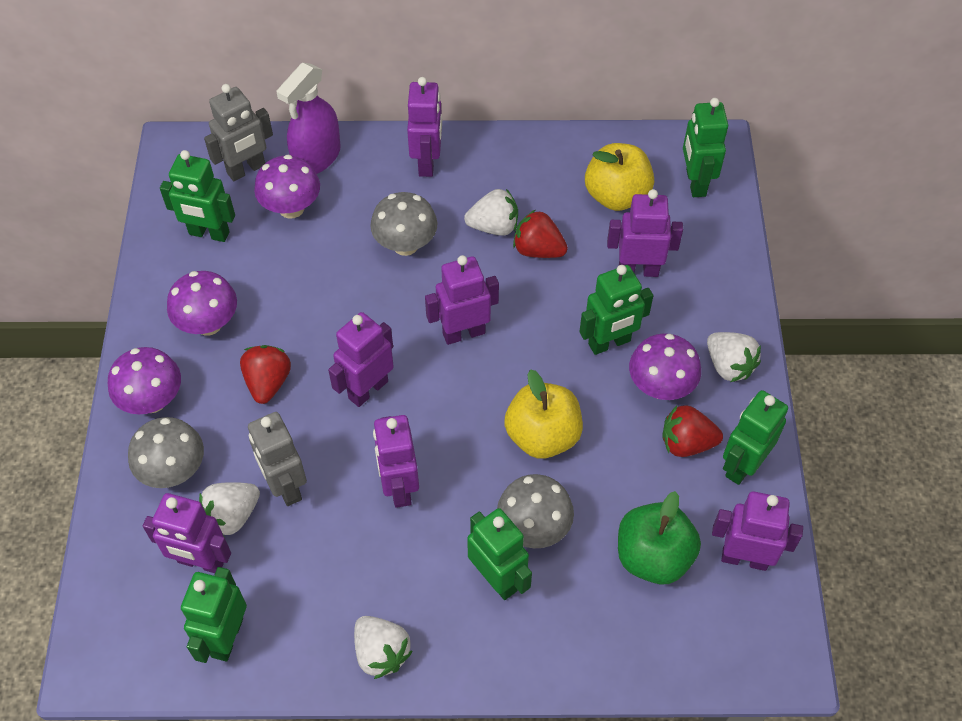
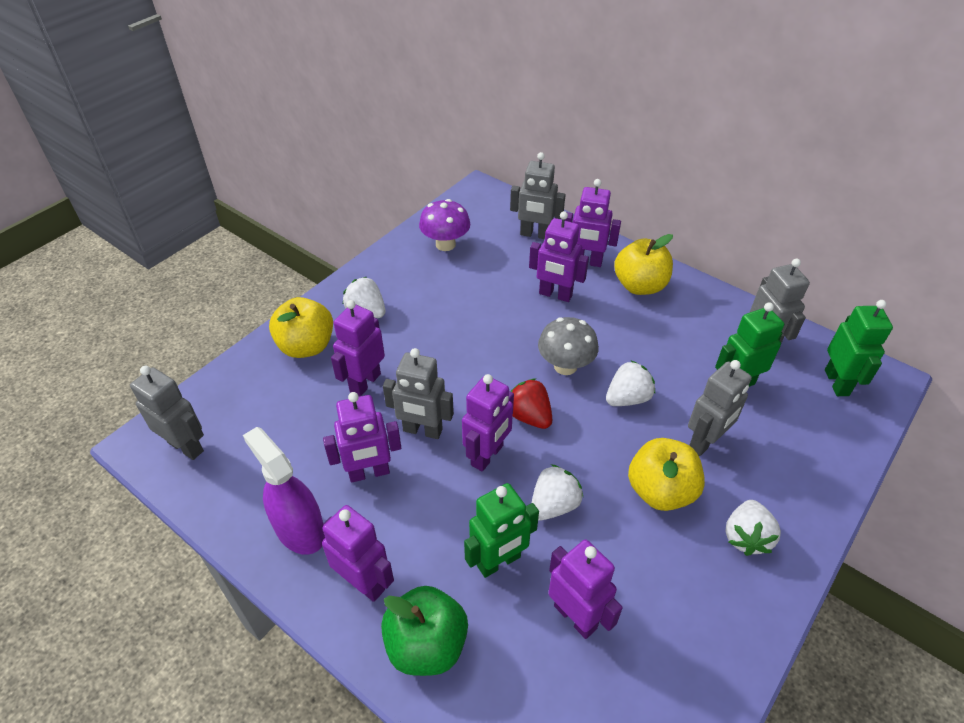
green robot: 6 -> 3
grey mushroom: 3 -> 1
grey robot: 2 -> 5
purple mushroom: 4 -> 1
red strawberry: 3 -> 1
yellow apple: 2 -> 3

